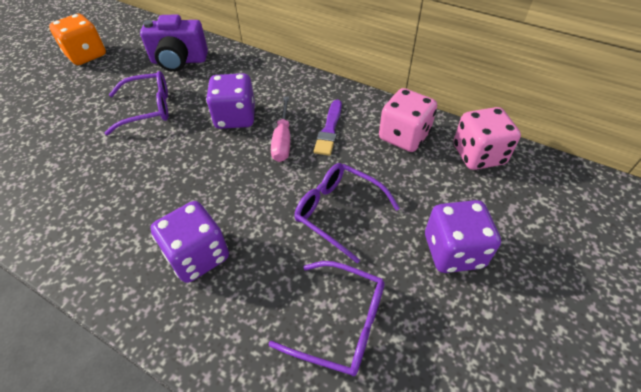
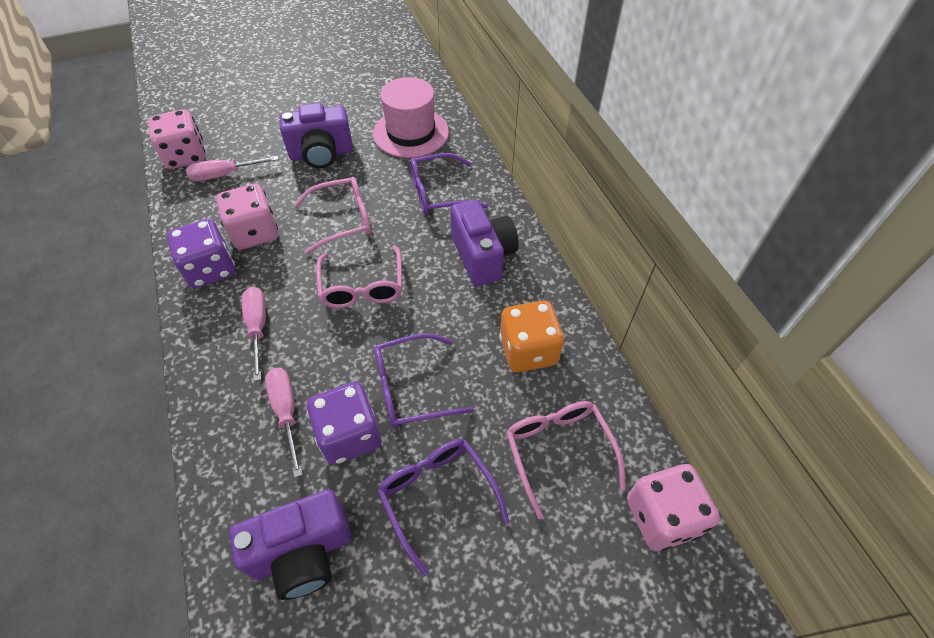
pink dice: 2 -> 3
pink glasses: 0 -> 3
pink hat: 0 -> 1
pink screwdriver: 1 -> 3
purple brush: 1 -> 0
purple camera: 1 -> 3
purple dice: 3 -> 2

